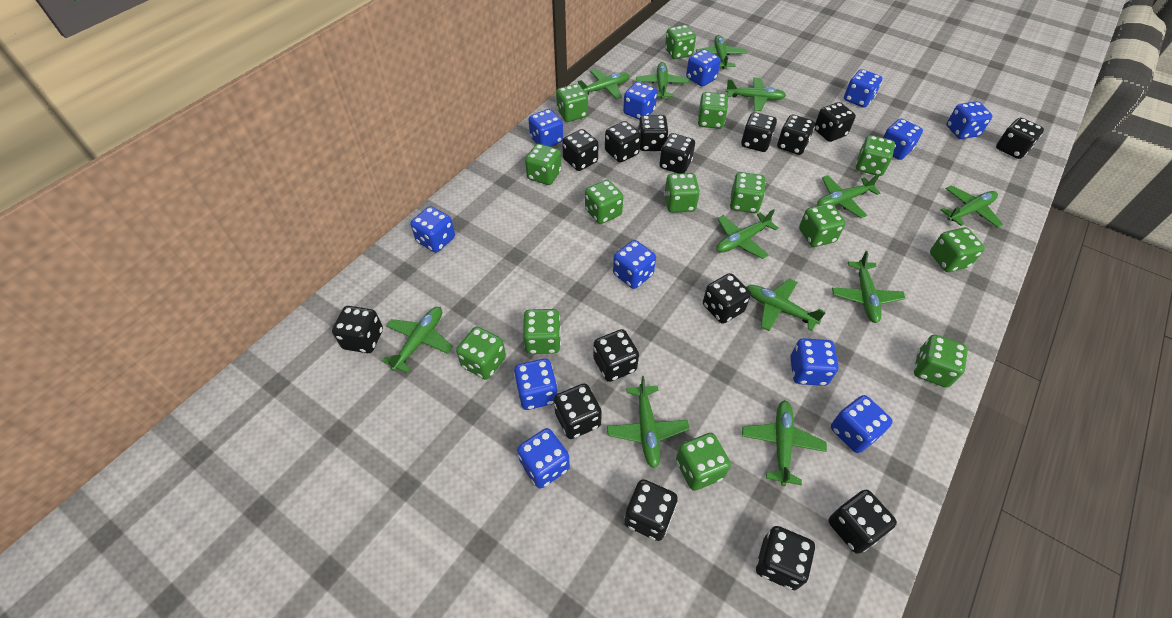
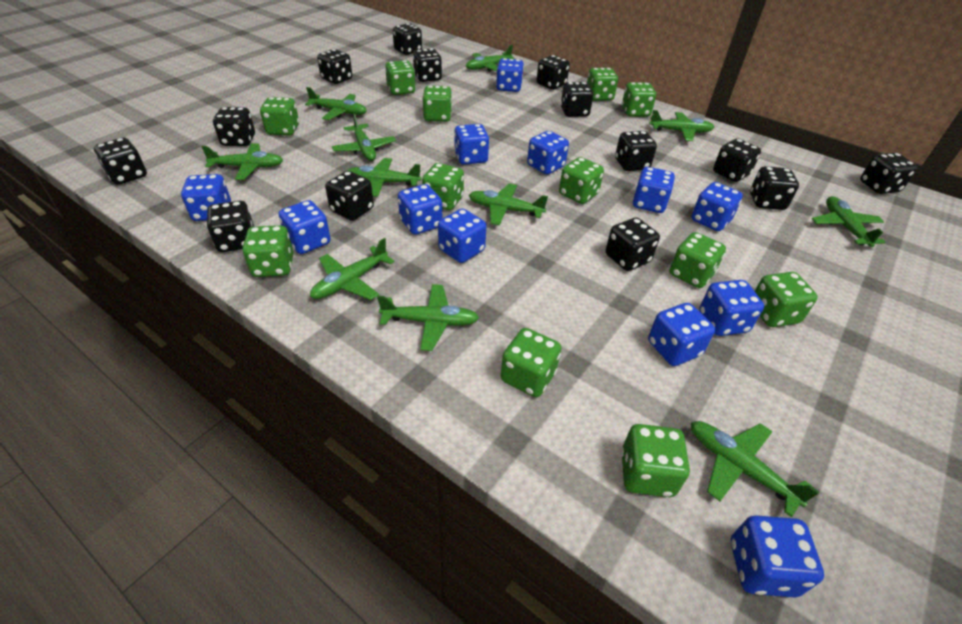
black dice: 15 -> 14
green dice: 14 -> 12
green plane: 12 -> 11

